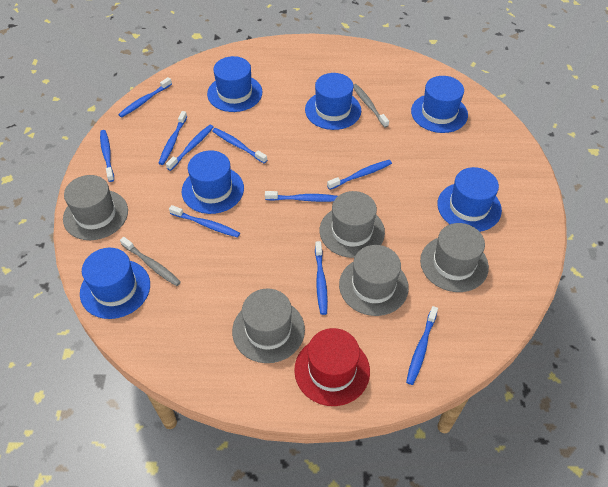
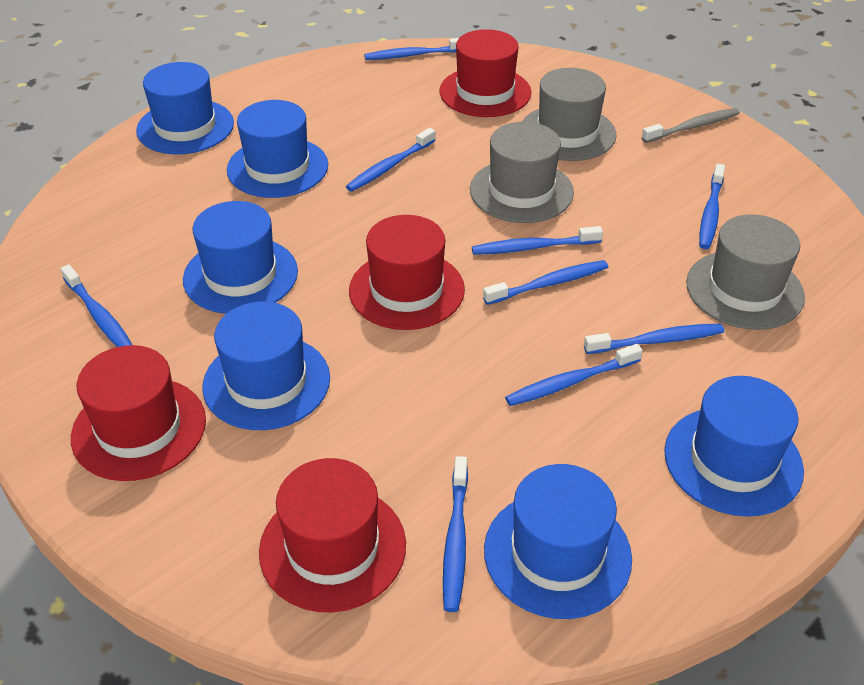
blue toothbrush: 10 -> 9
grey hat: 5 -> 3
grey toothbrush: 2 -> 1
red hat: 1 -> 4

